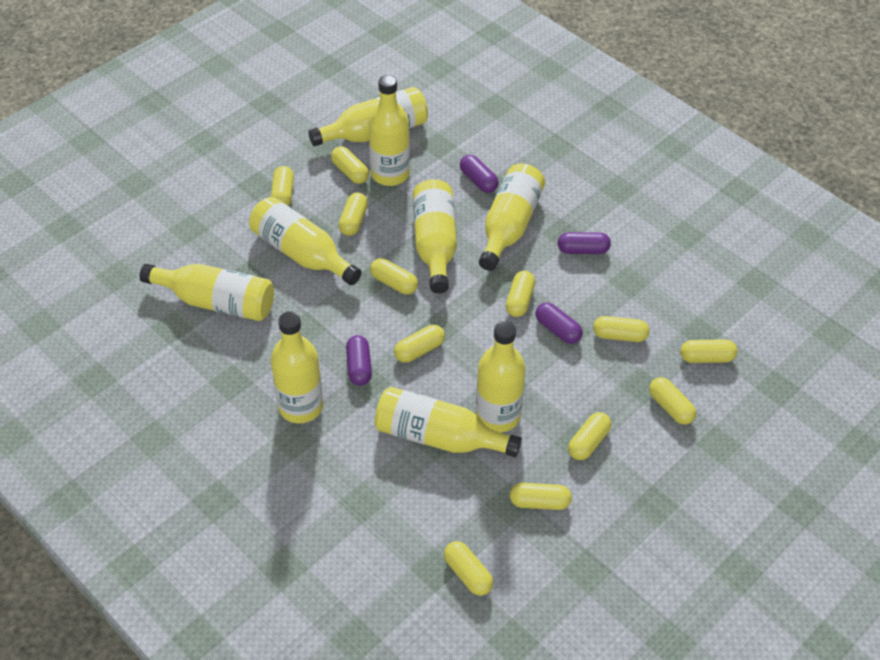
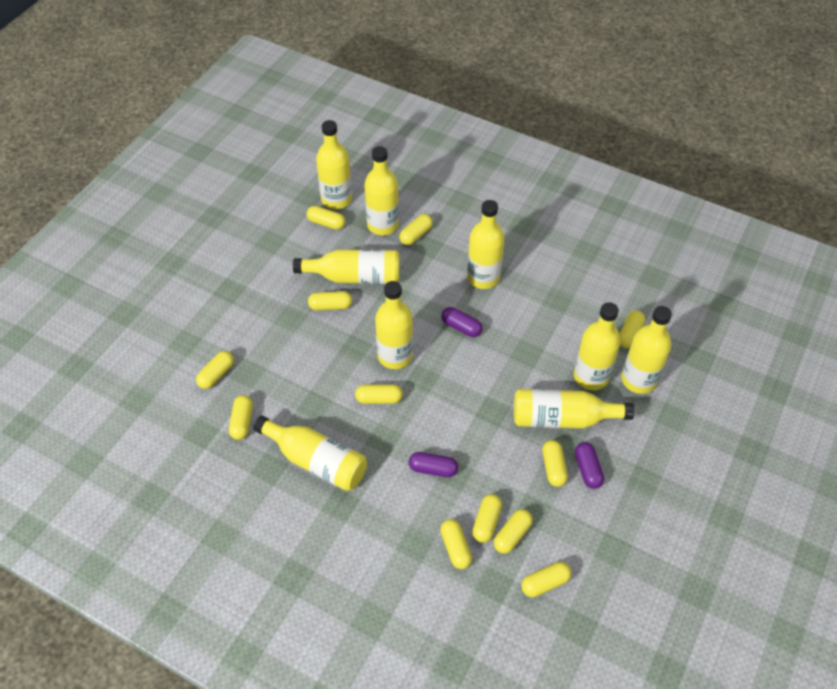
purple capsule: 4 -> 3

